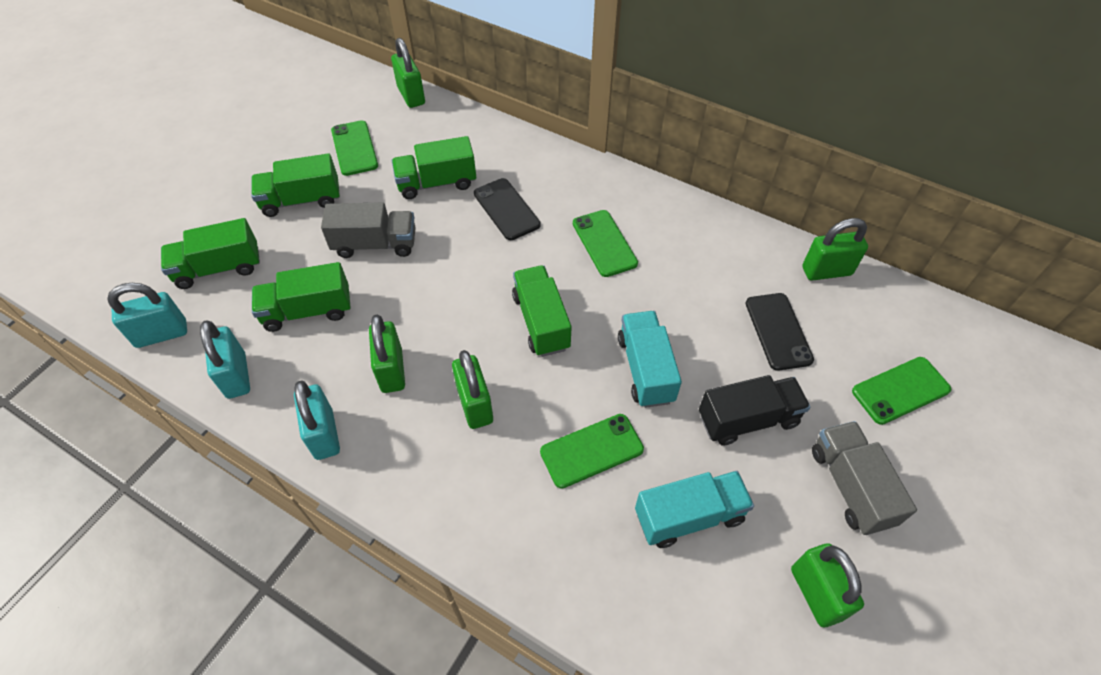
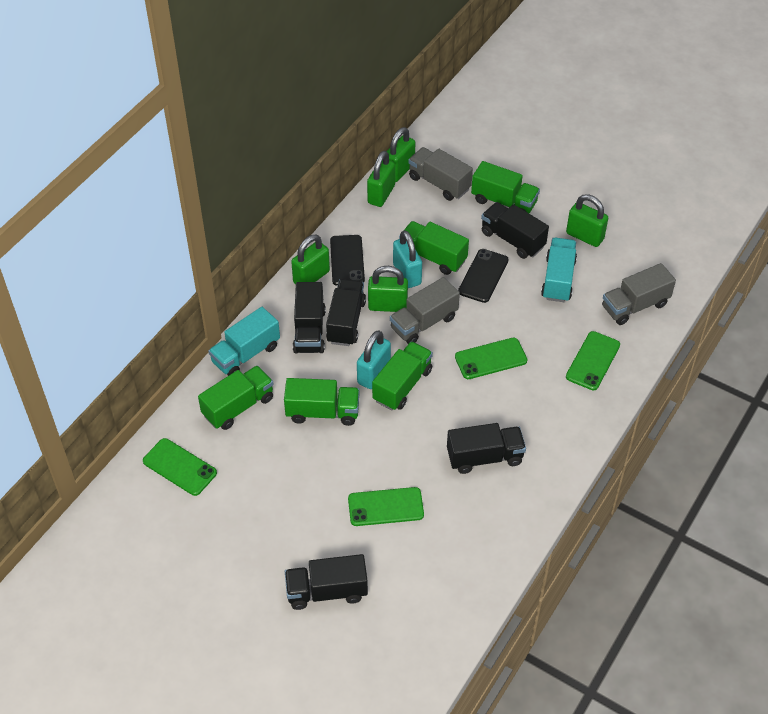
black truck: 1 -> 5
grey truck: 2 -> 3
turquoise padlock: 3 -> 2

